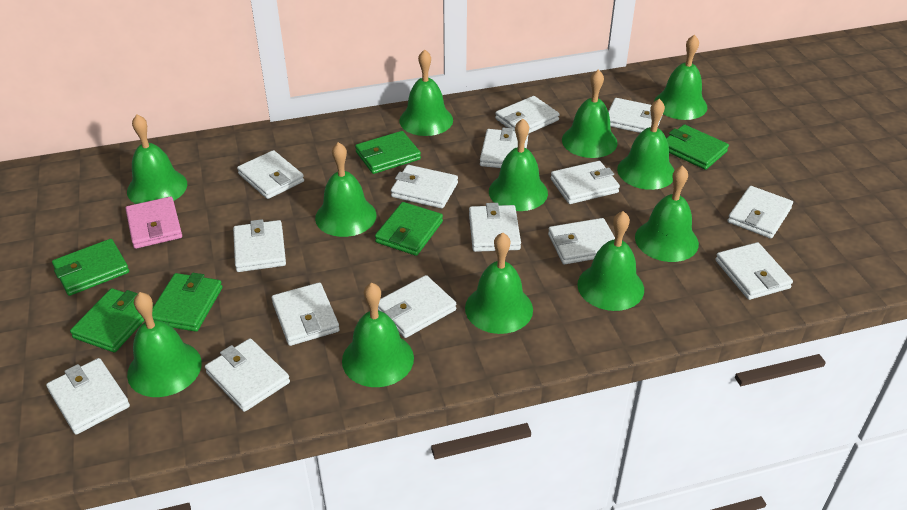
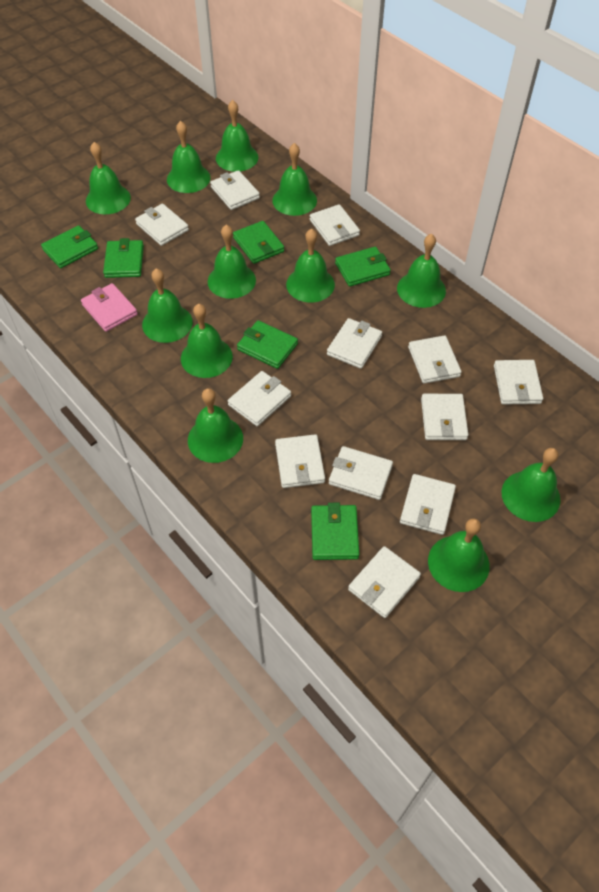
white wallet: 15 -> 12

